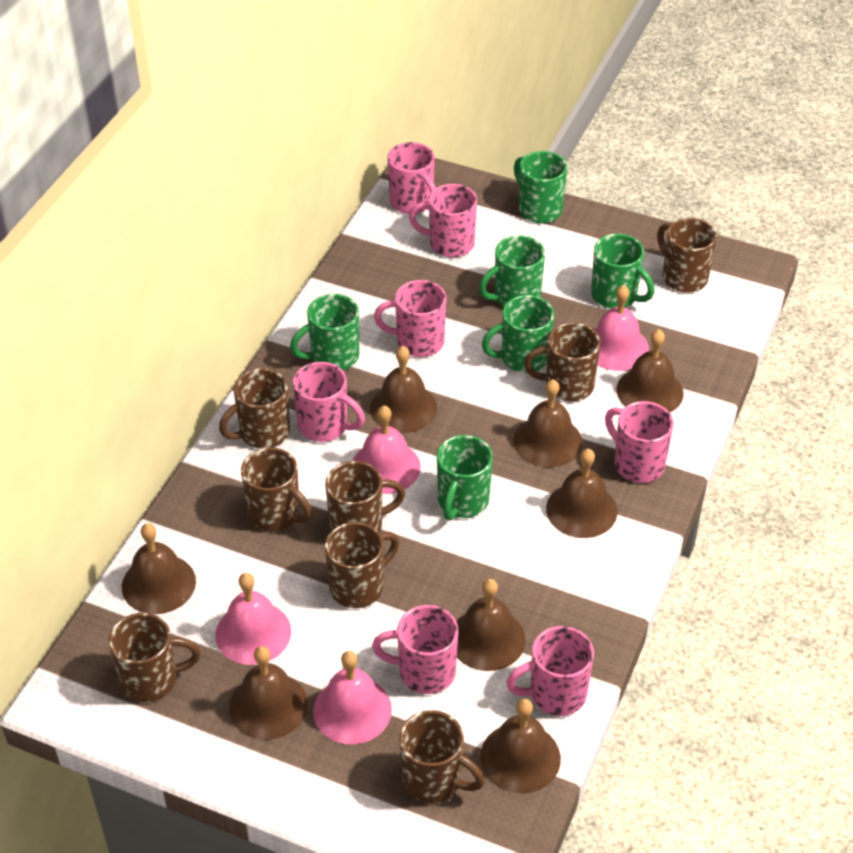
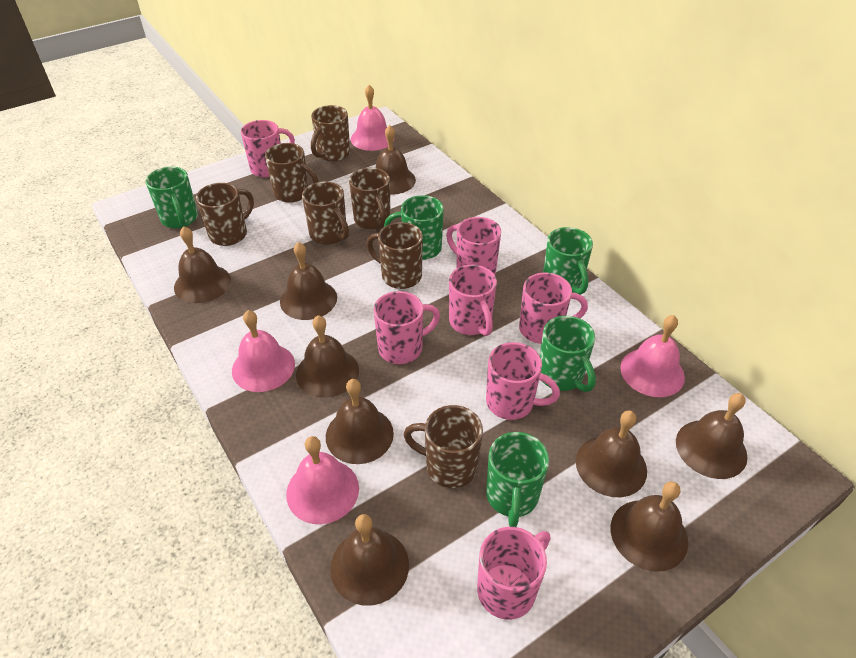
brown bell: 8 -> 9
brown mug: 8 -> 7
green mug: 6 -> 5

